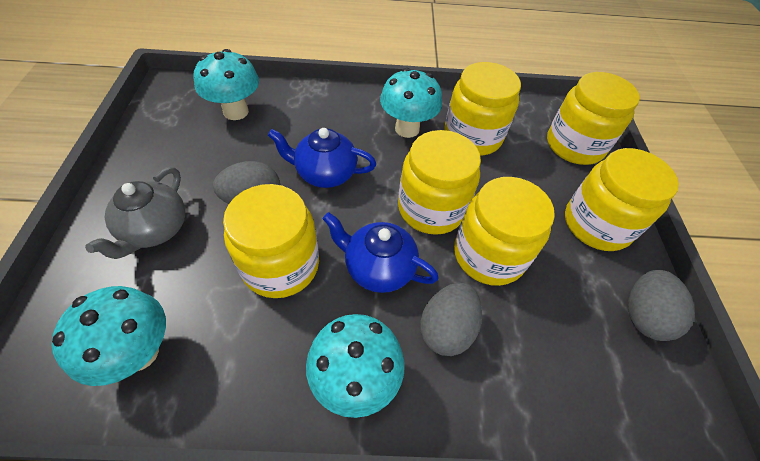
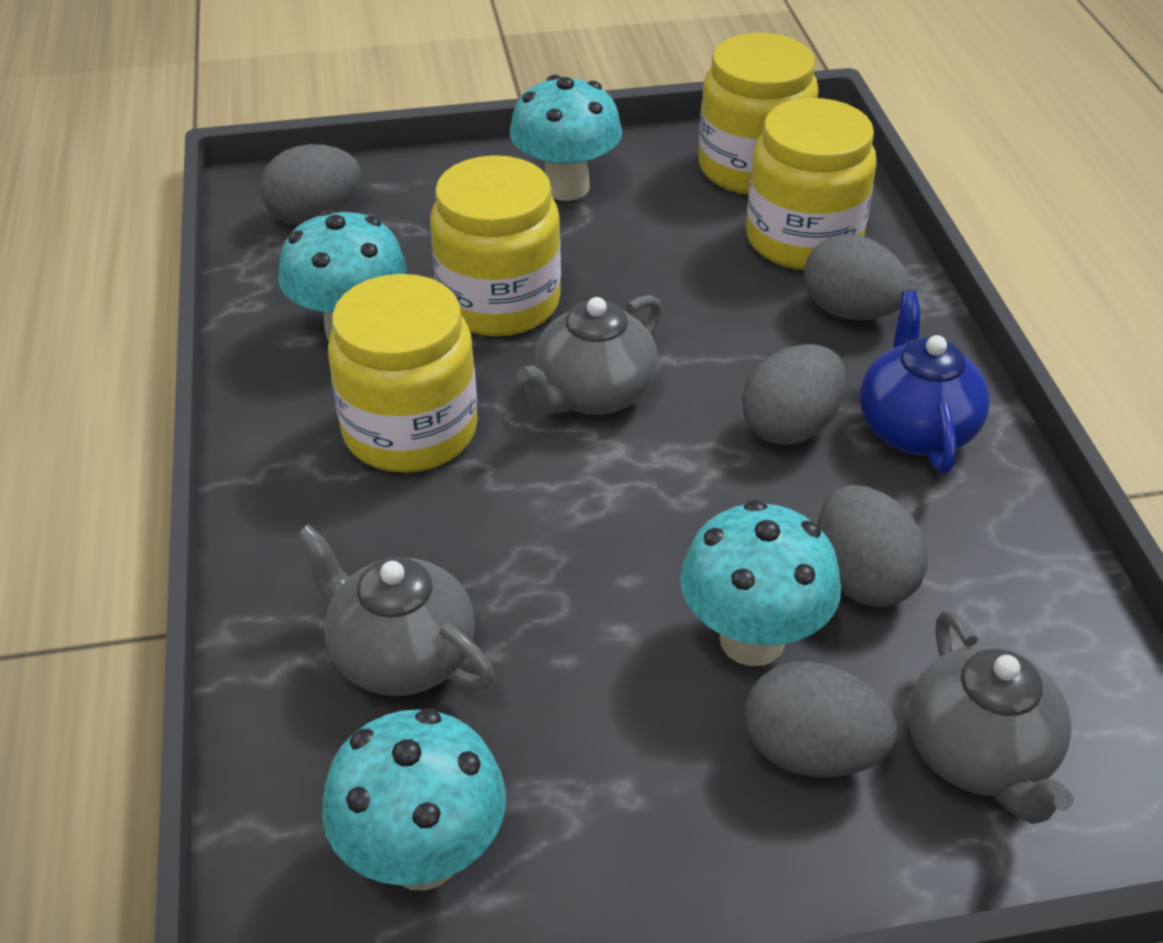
blue teapot: 2 -> 1
grey egg: 3 -> 5
grey teapot: 1 -> 3
yellow jar: 6 -> 4

